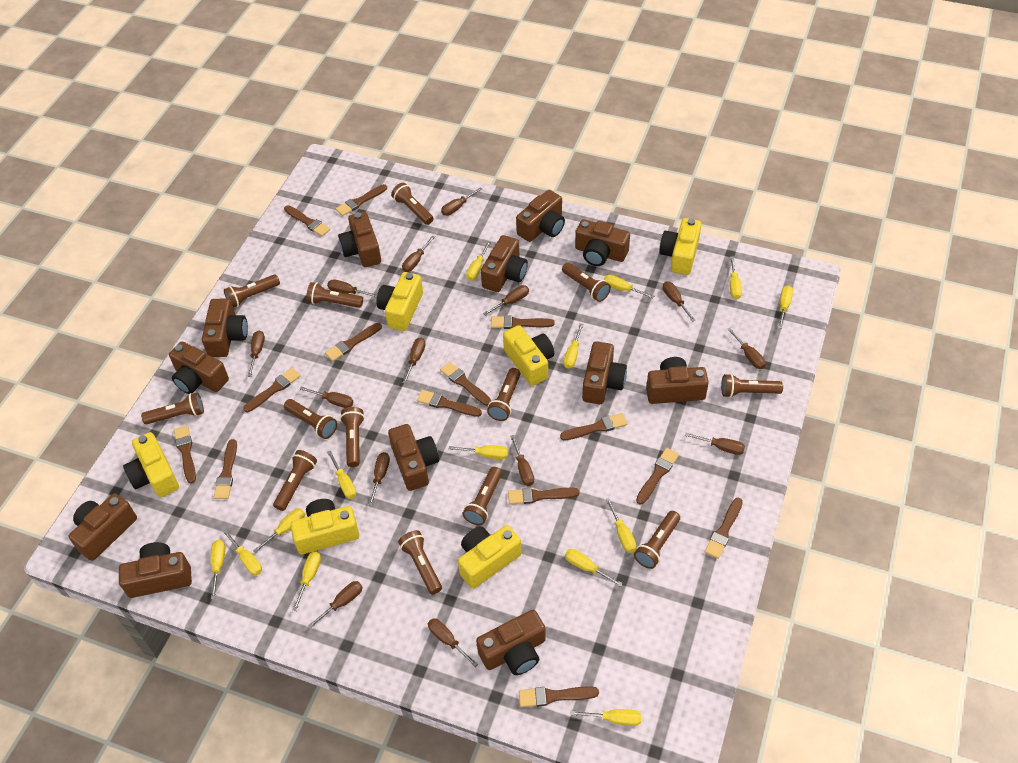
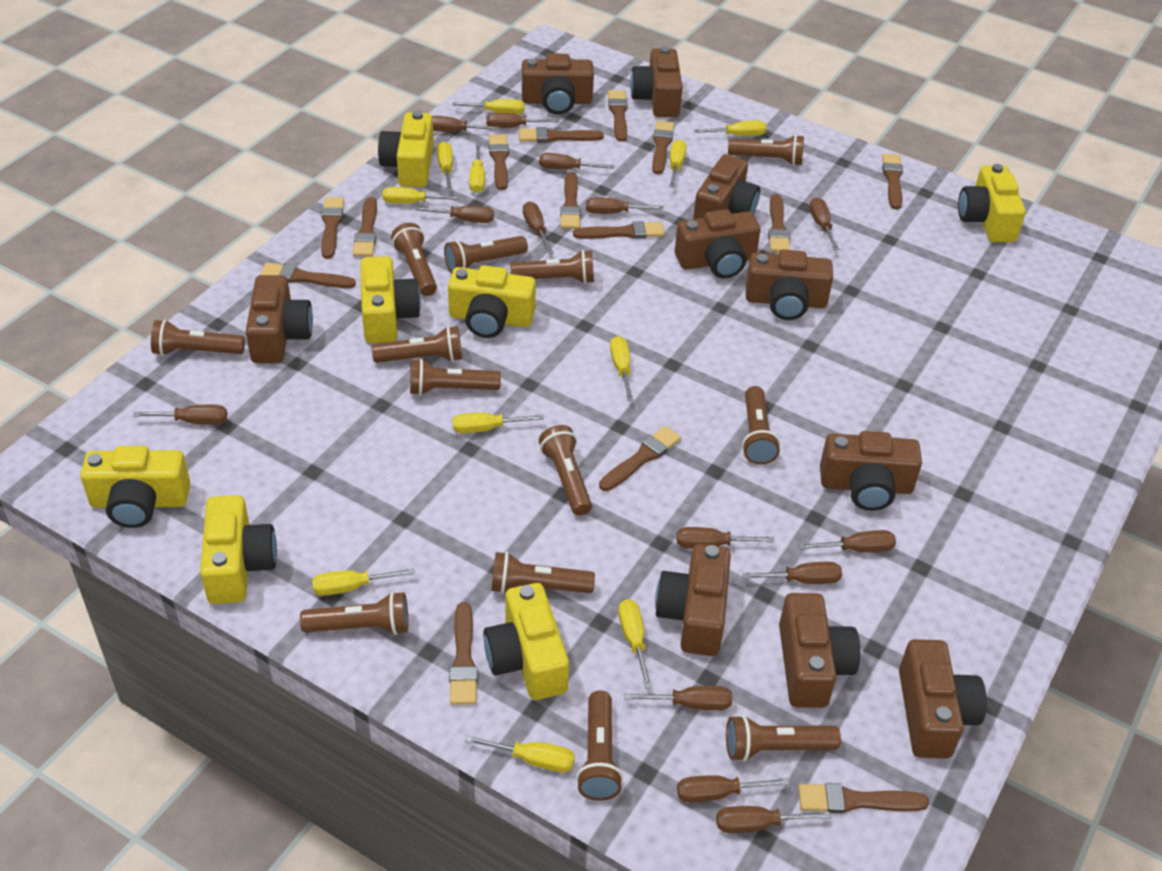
brown camera: 12 -> 10
yellow camera: 6 -> 7
yellow screwdriver: 14 -> 11

